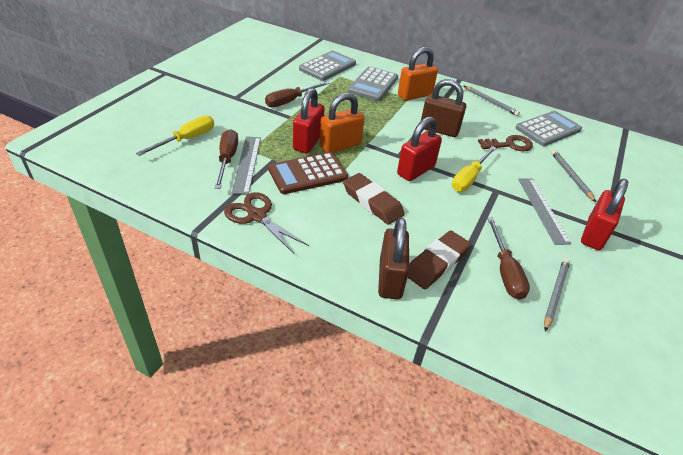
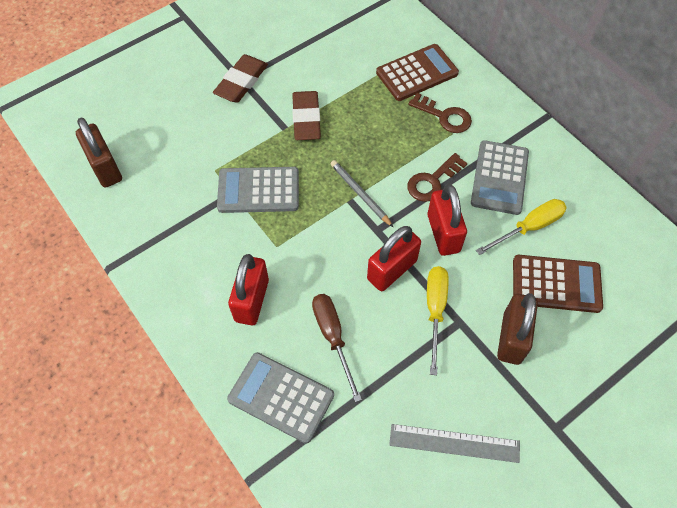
brown calculator: 1 -> 2
brown key: 1 -> 2
brown scissors: 1 -> 0
brown screwdriver: 3 -> 1
grey pencil: 3 -> 1
grey ruler: 2 -> 1
orange padlock: 2 -> 0

